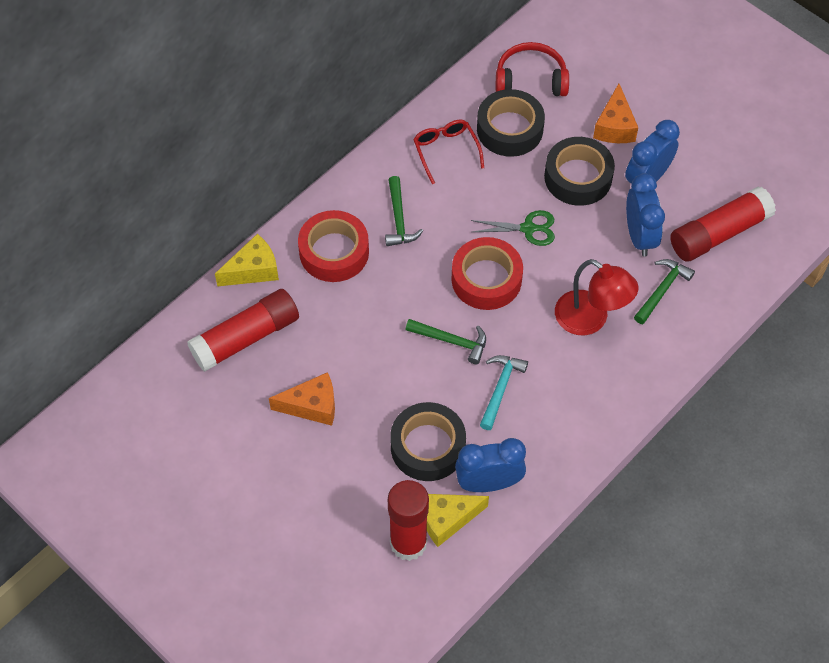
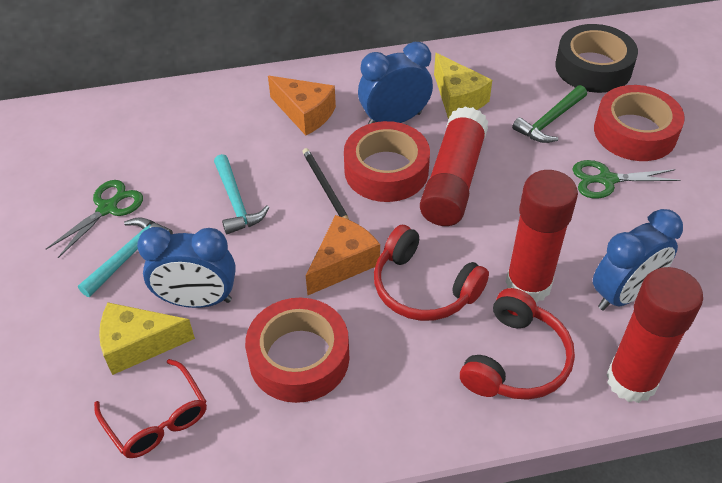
black pencil: 0 -> 1
black tape: 3 -> 1
green hammer: 3 -> 1
green scissors: 1 -> 2
red headphones: 1 -> 2
red lamp: 1 -> 0
red tape: 2 -> 3
turquoise hammer: 1 -> 2

